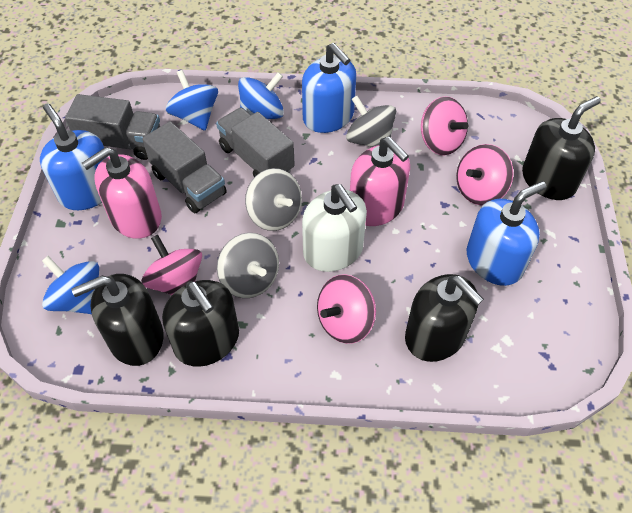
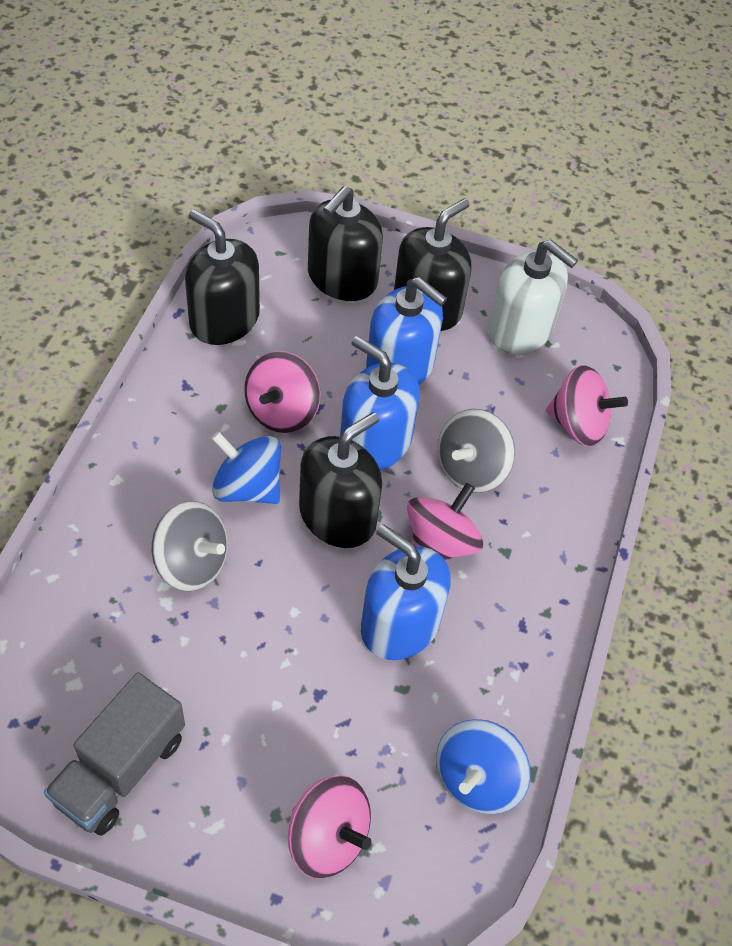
blue spinning top: 3 -> 2
grey spinning top: 3 -> 2
grey truck: 3 -> 1
pink soap dispenser: 2 -> 0

